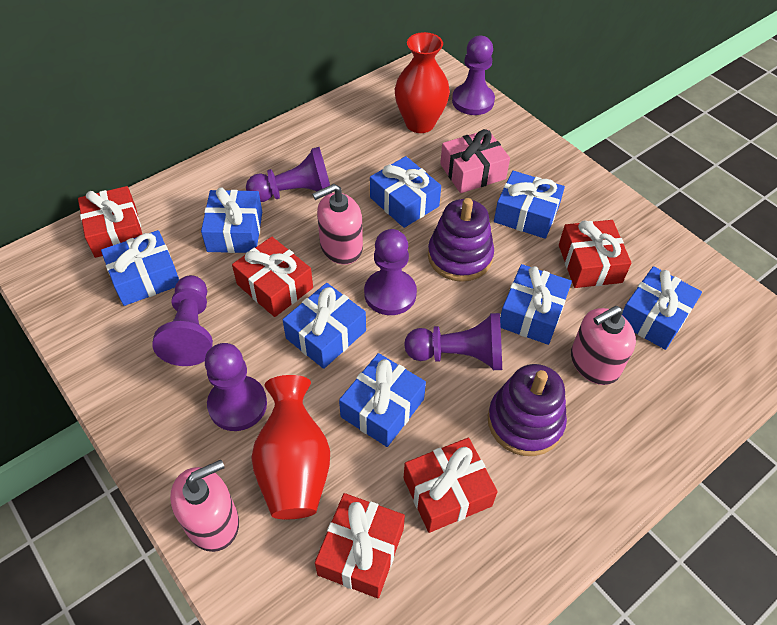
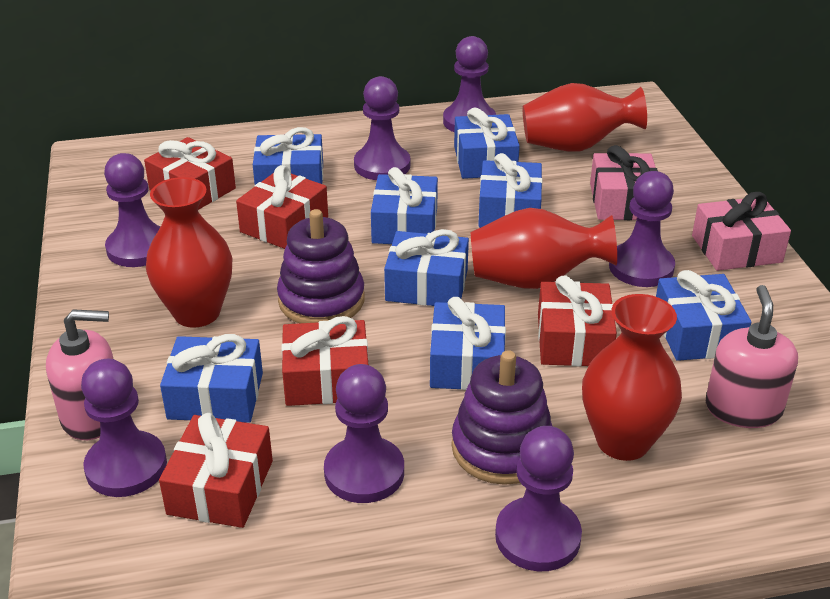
pink gift: 1 -> 2
pink soap dispenser: 3 -> 2
purple pawn: 6 -> 7
red vase: 2 -> 4

